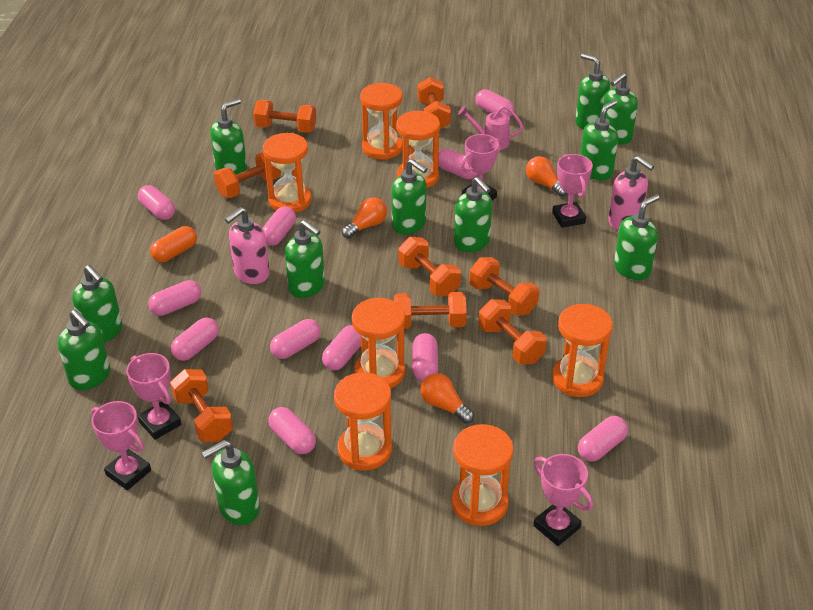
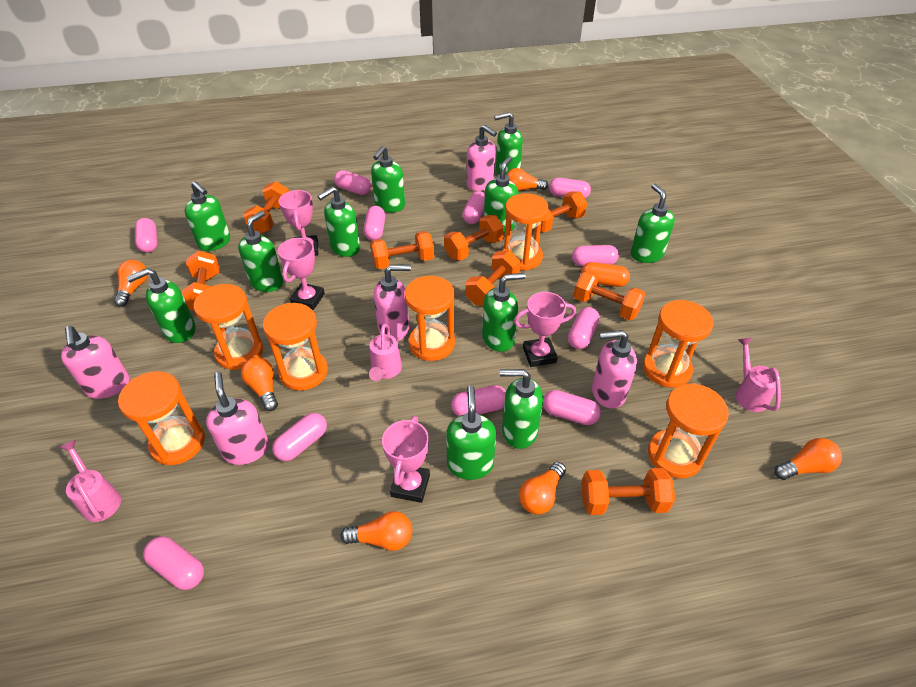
orange light bulb: 3 -> 6
pink soap dispenser: 2 -> 5
pink trophy: 5 -> 4
pink watering can: 1 -> 3

